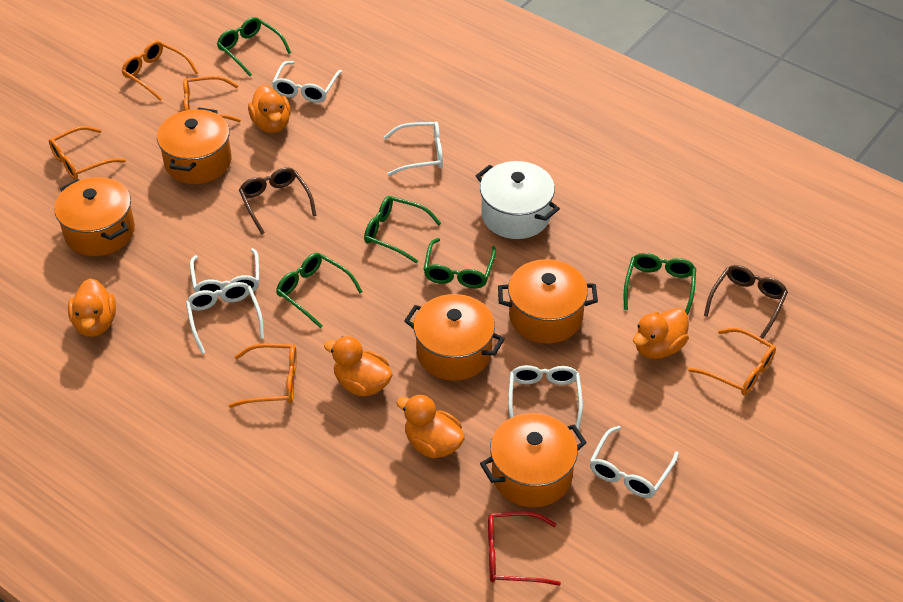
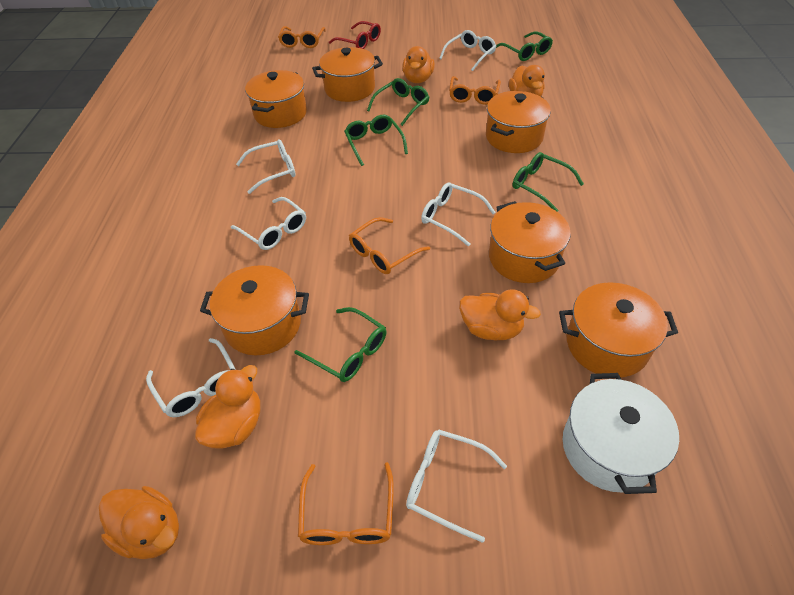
brown glasses: 2 -> 0
orange glasses: 5 -> 4
orange pot: 5 -> 6

